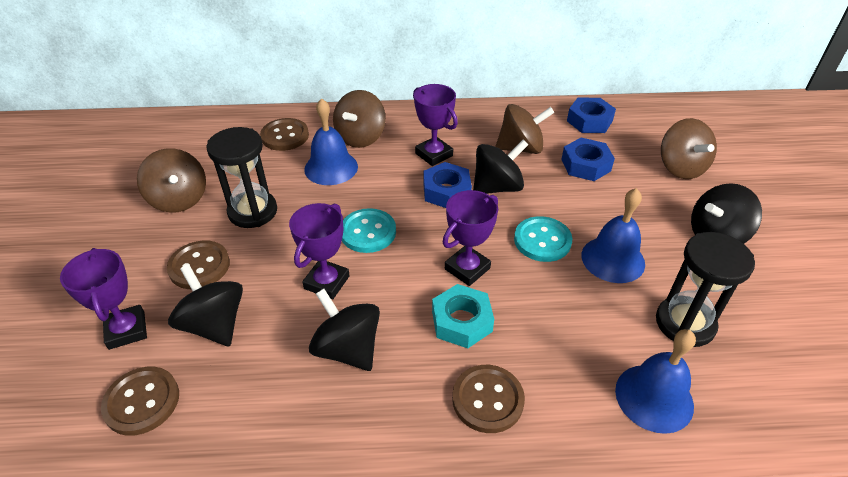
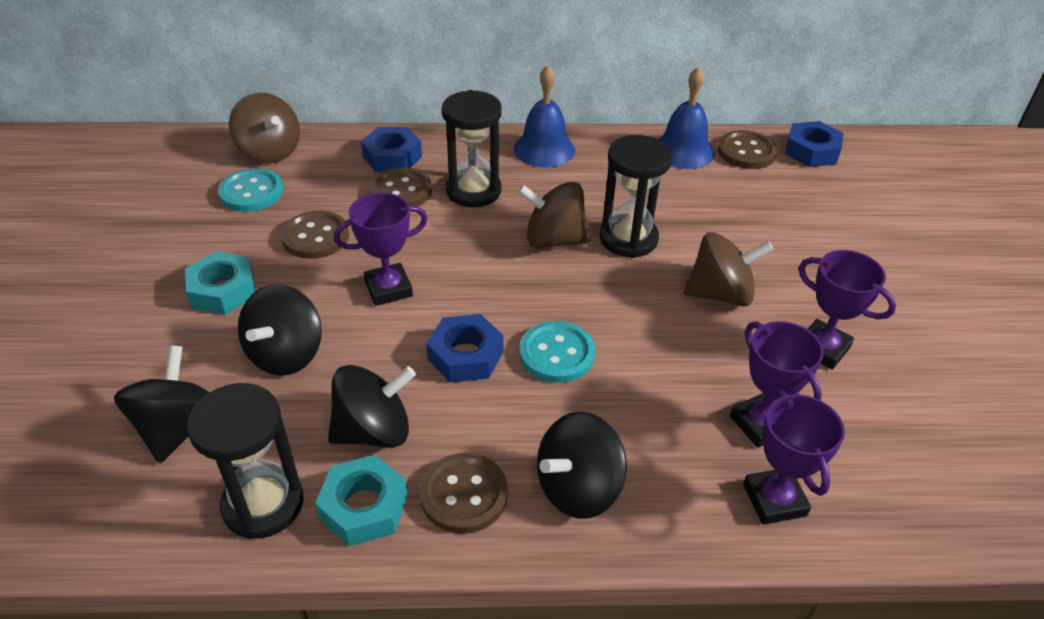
black hourglass: 2 -> 3
blue bell: 3 -> 2
brown spinning top: 4 -> 3
turquoise nut: 1 -> 2

